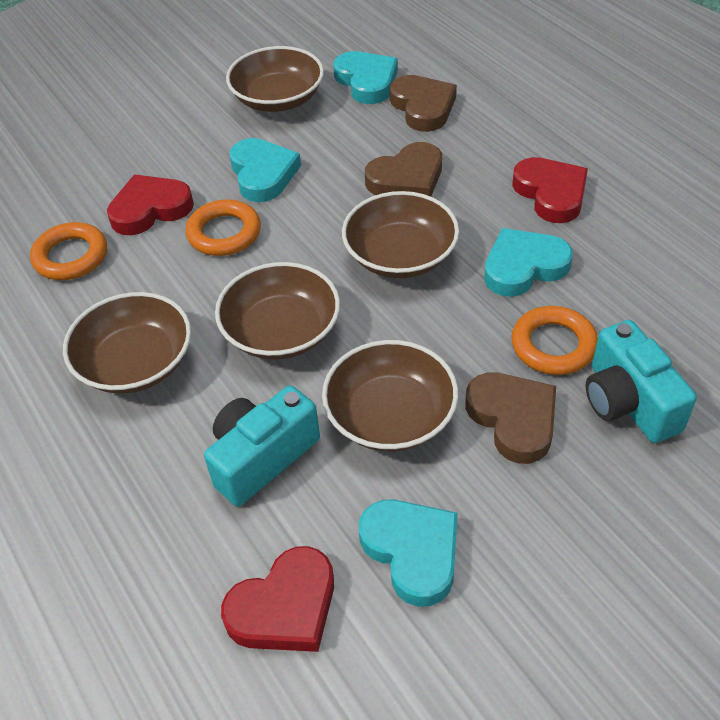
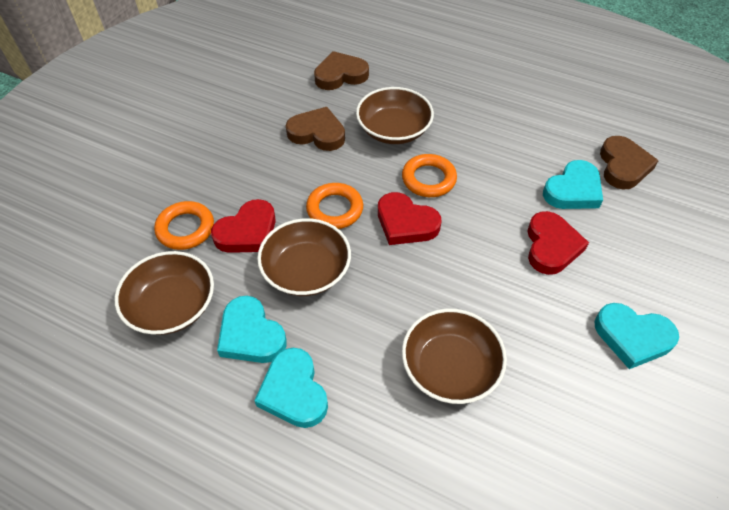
brown bowl: 5 -> 4
turquoise camera: 2 -> 0

